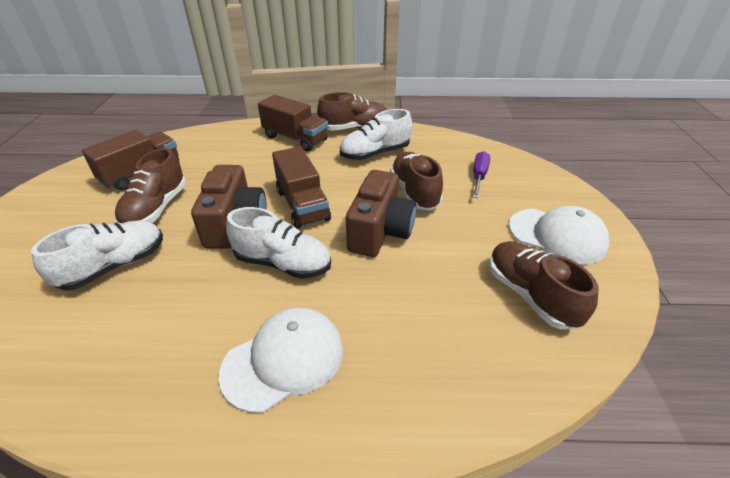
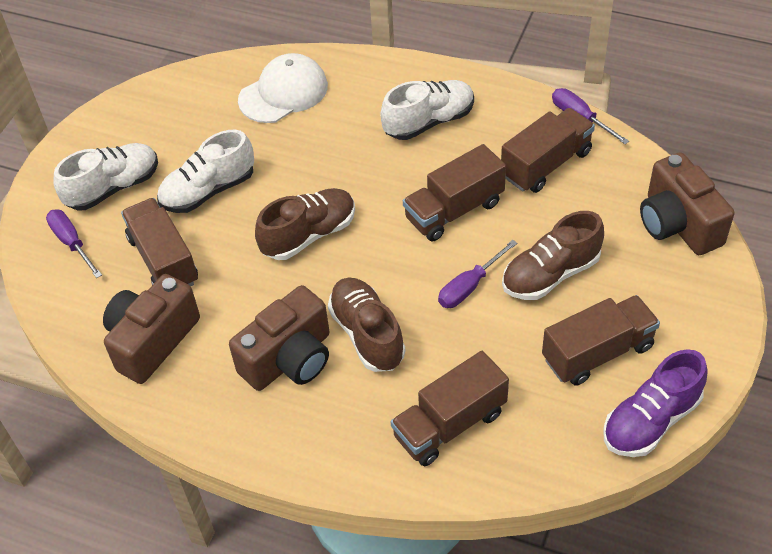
brown camera: 2 -> 3
brown shoe: 4 -> 3
brown truck: 3 -> 5
purple screwdriver: 1 -> 3
purple shoe: 0 -> 1
white cap: 2 -> 1

